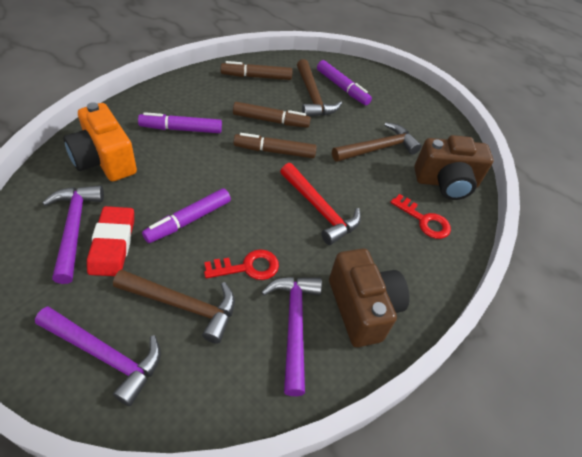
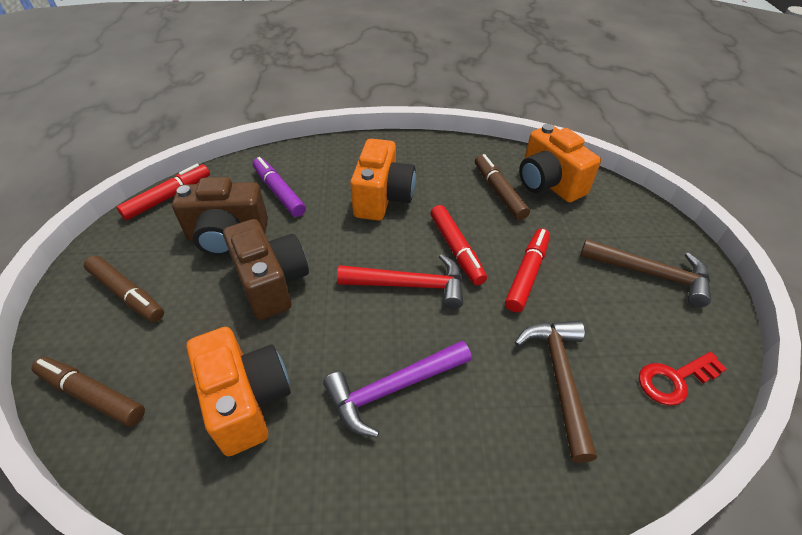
brown hammer: 3 -> 2
orange camera: 1 -> 3
purple hammer: 3 -> 1
purple marker: 3 -> 1
red eraser: 1 -> 0
red key: 2 -> 1
red marker: 0 -> 3

